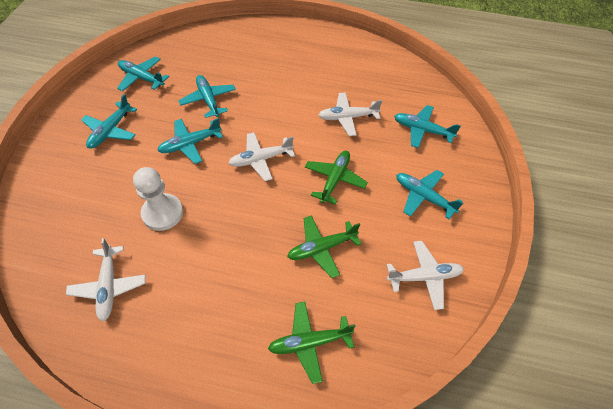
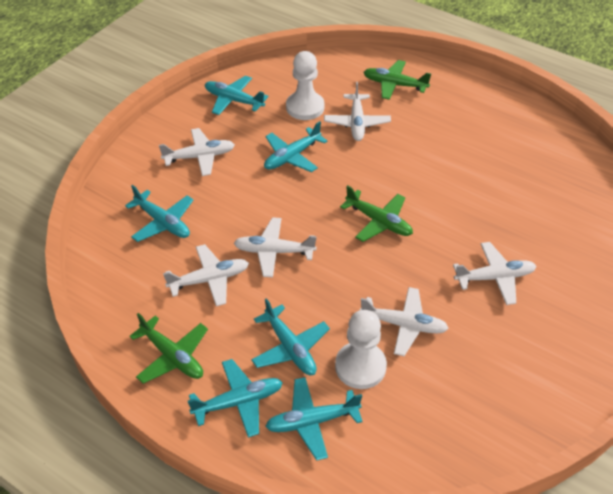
white pawn: 1 -> 2
white plane: 4 -> 6

